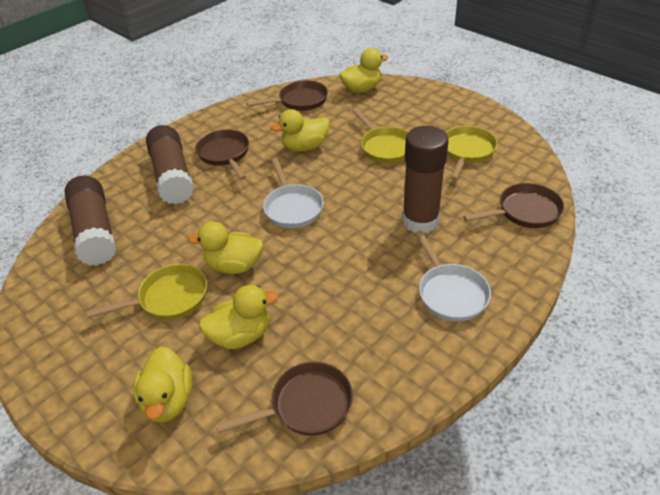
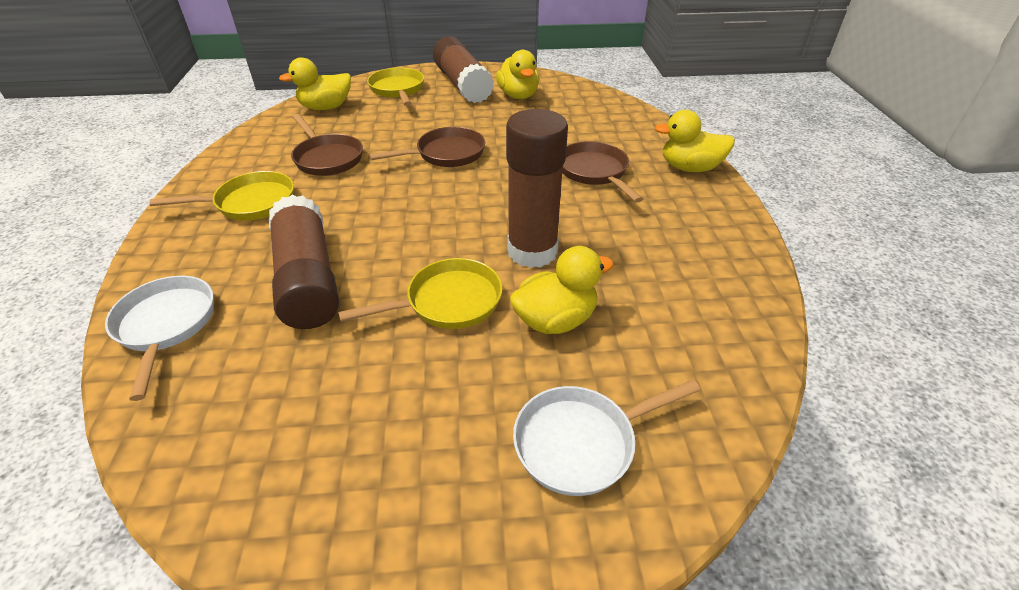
brown pan: 4 -> 3
yellow duck: 5 -> 4

